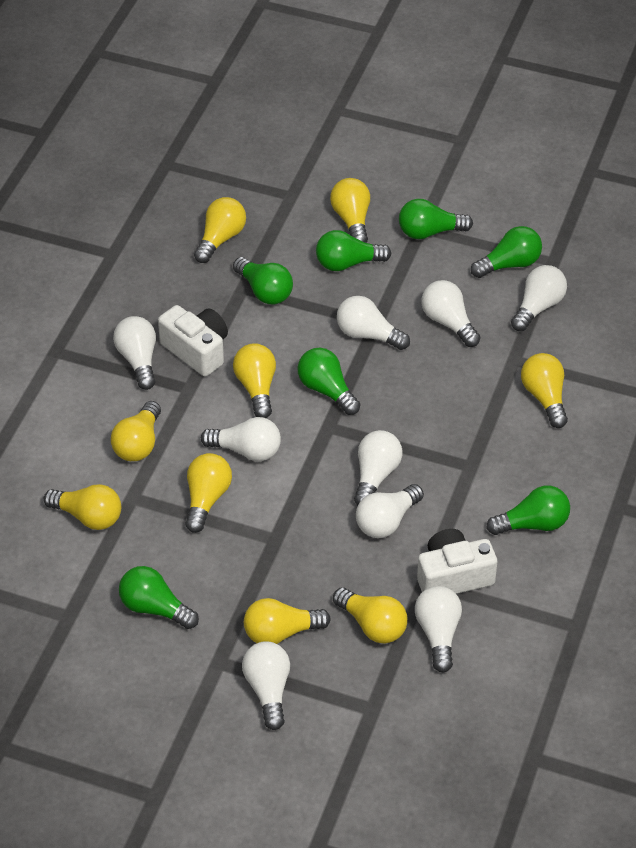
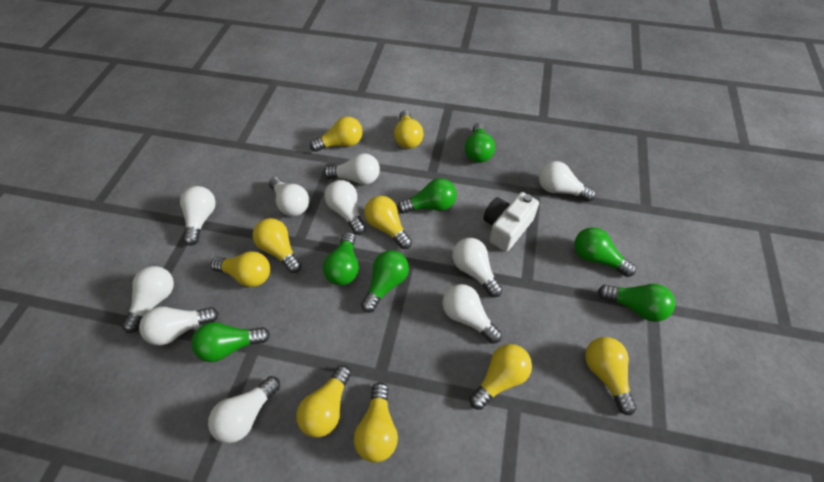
white camera: 2 -> 1
white light bulb: 9 -> 10

